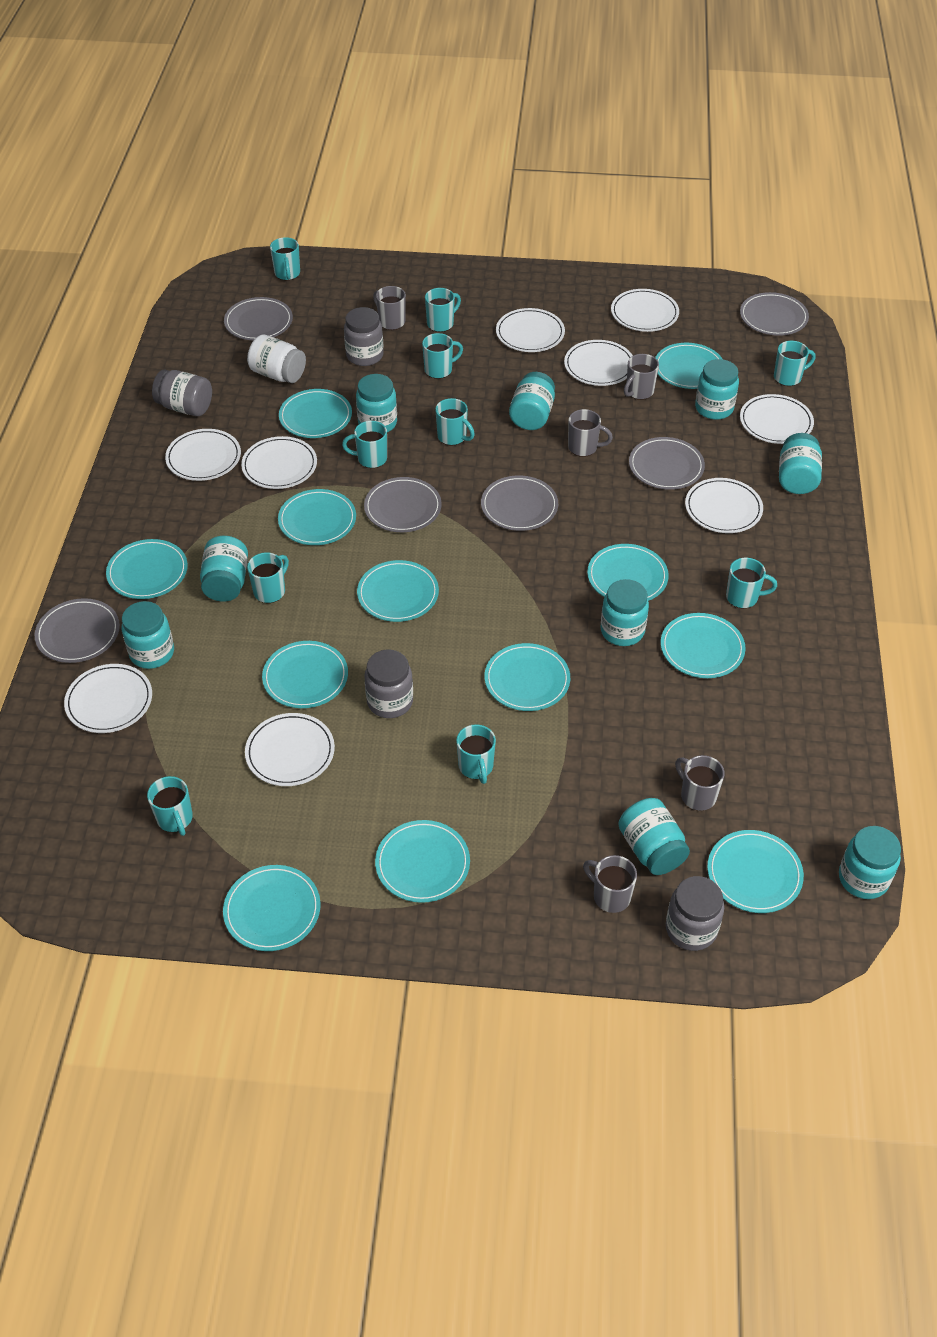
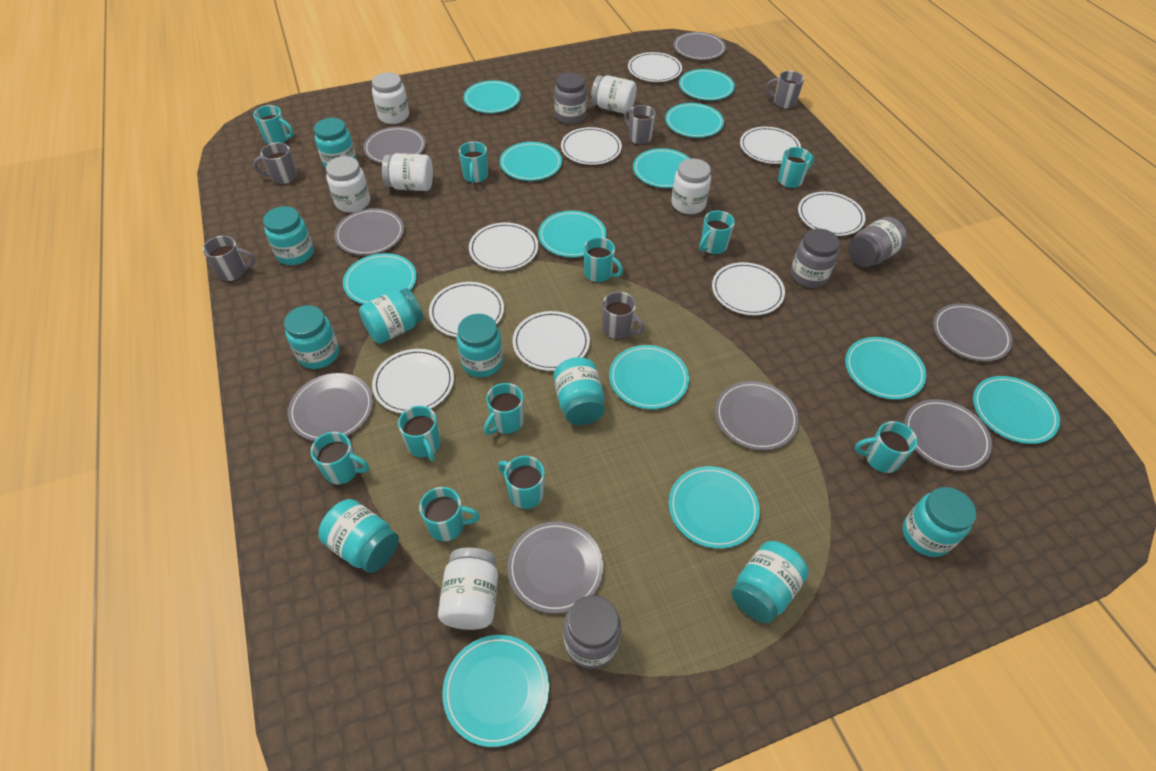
grey plate: 6 -> 8
turquoise mug: 10 -> 11
white jar: 1 -> 6

